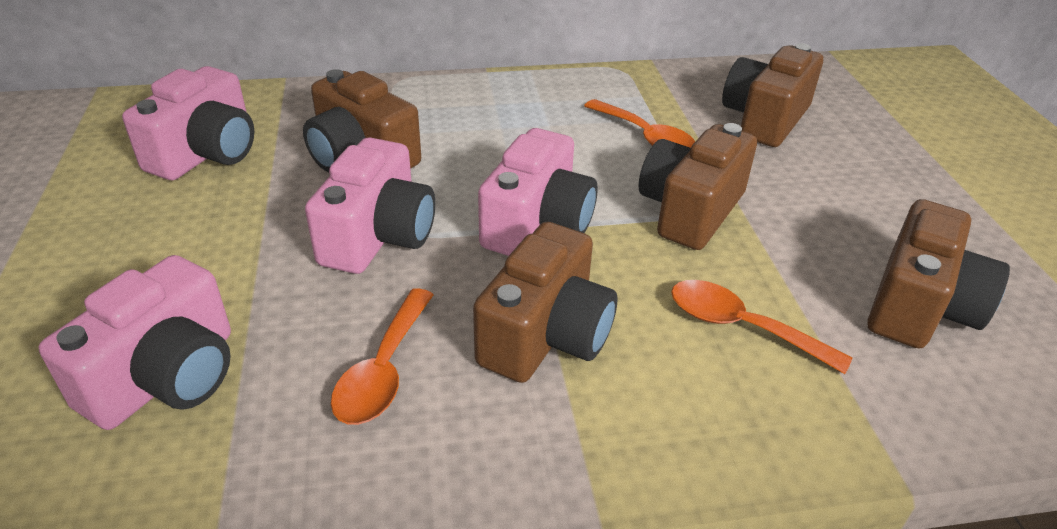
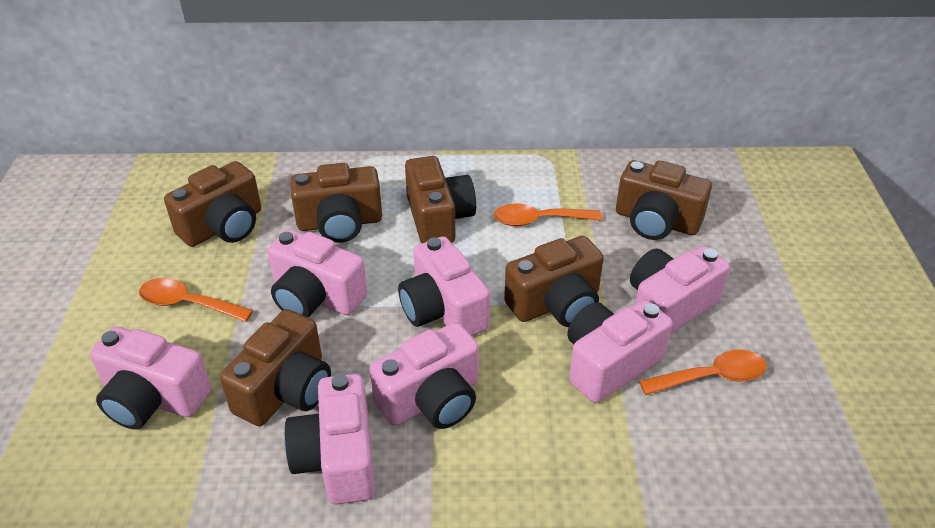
brown camera: 5 -> 6
pink camera: 4 -> 7

